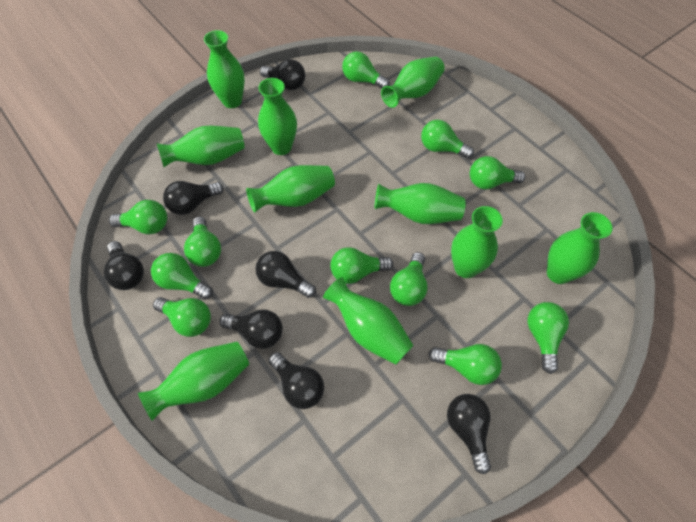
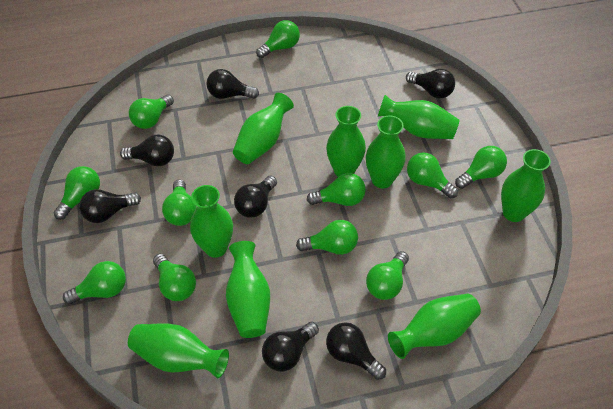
green vase: 10 -> 9

